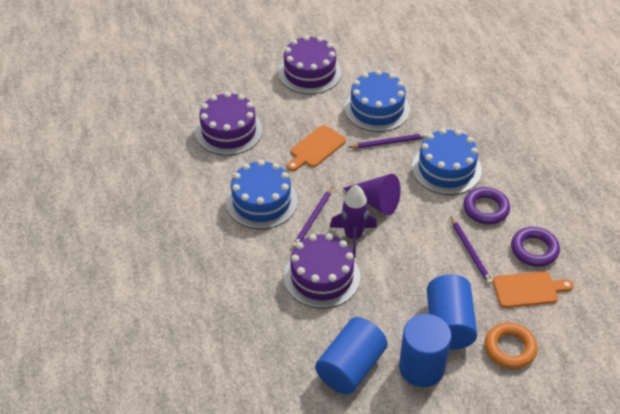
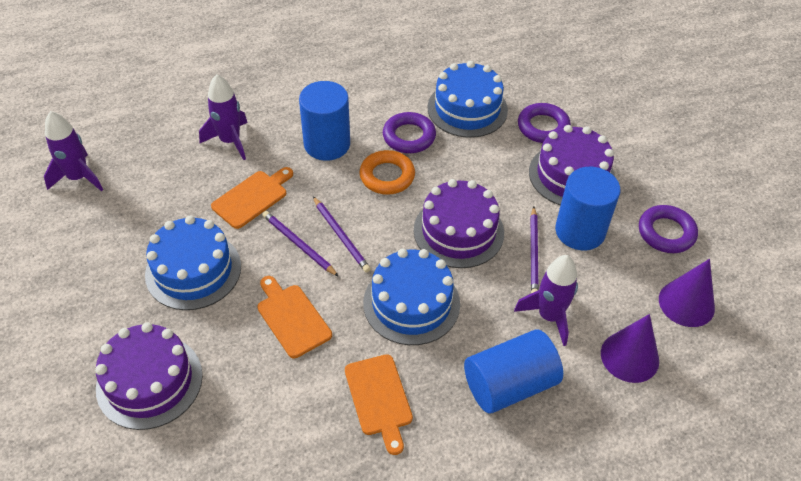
orange cutting board: 2 -> 3
purple cone: 1 -> 2
purple ring: 2 -> 3
purple rocket: 1 -> 3

